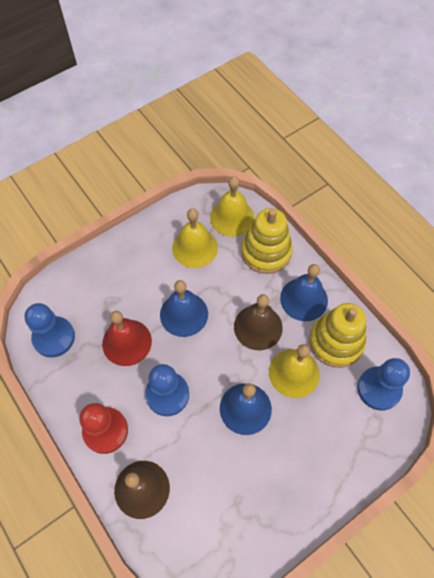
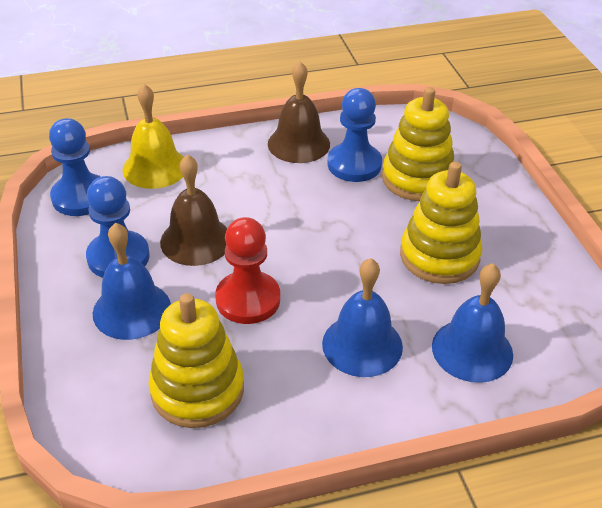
red bell: 1 -> 0
yellow bell: 3 -> 1
yellow stacking toy: 2 -> 3

